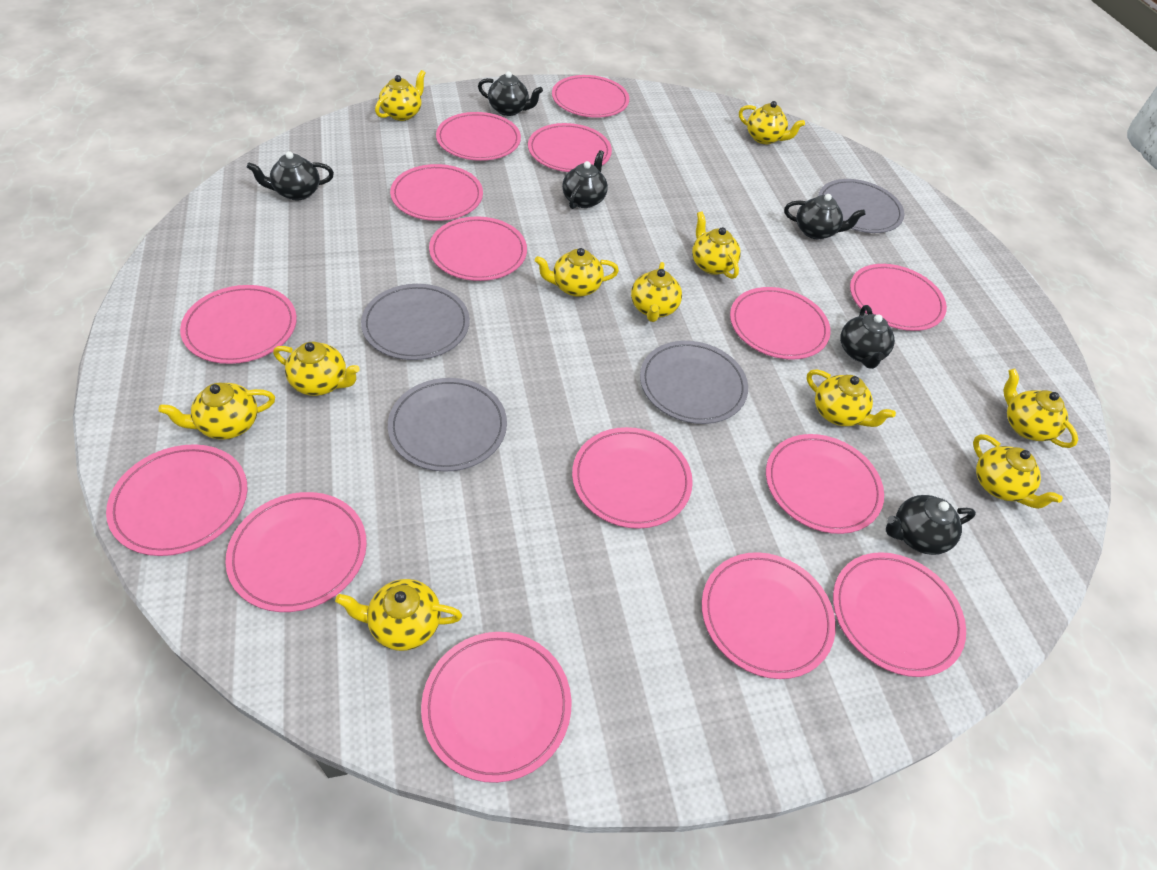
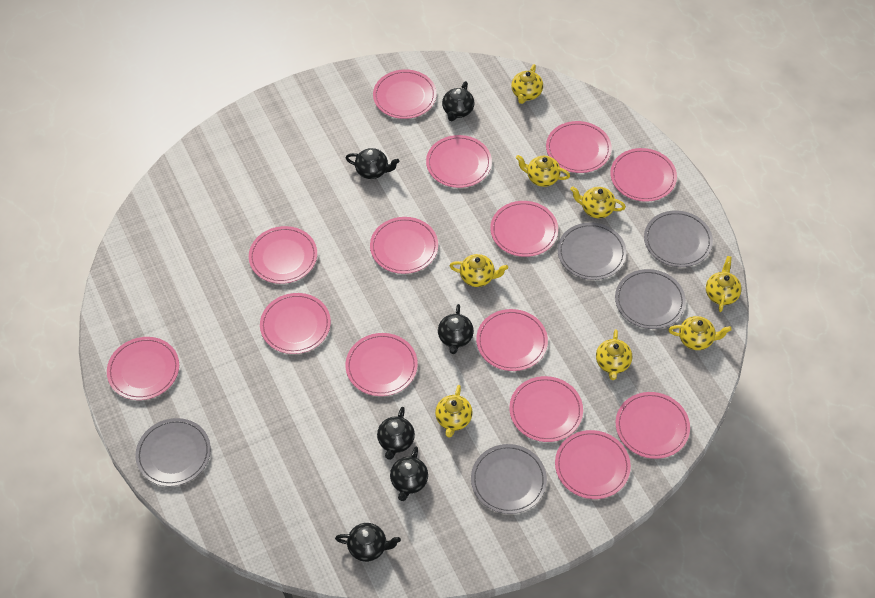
grey plate: 4 -> 5
pink plate: 15 -> 14
yellow teapot: 11 -> 8

